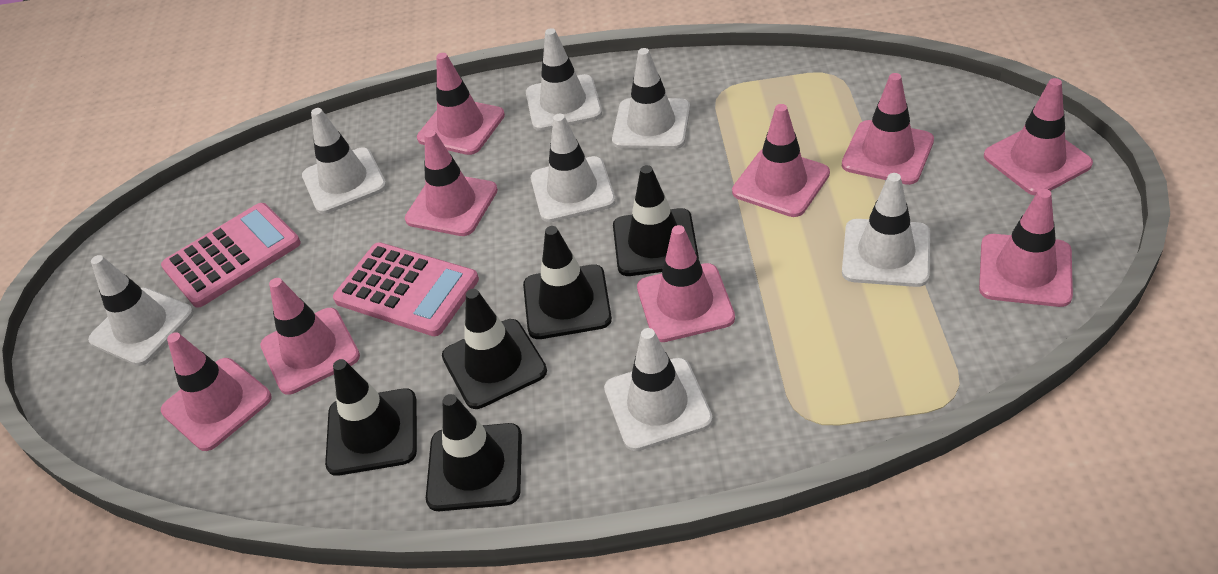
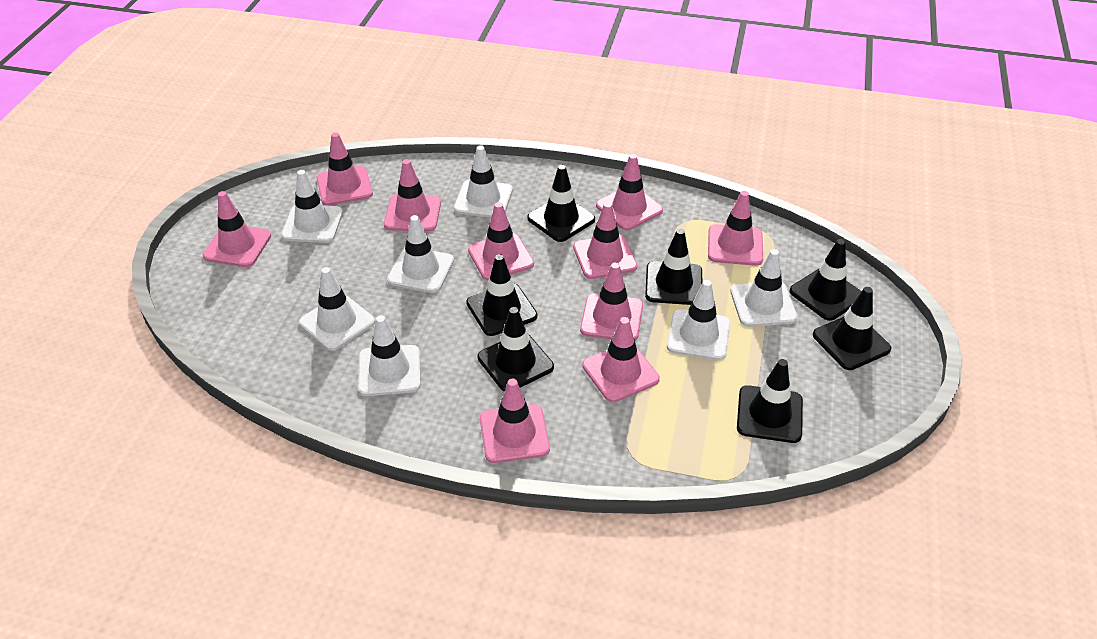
black traffic cone: 5 -> 7
pink calculator: 2 -> 0
pink traffic cone: 9 -> 10

